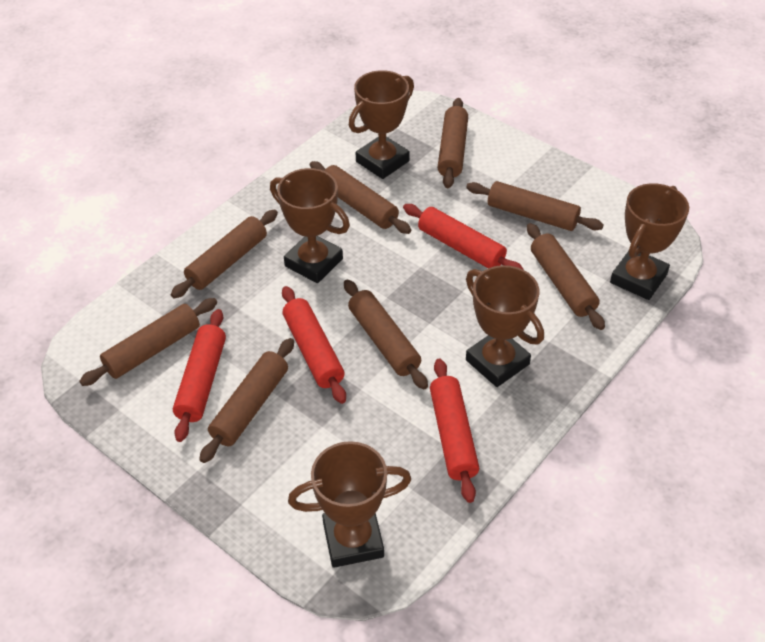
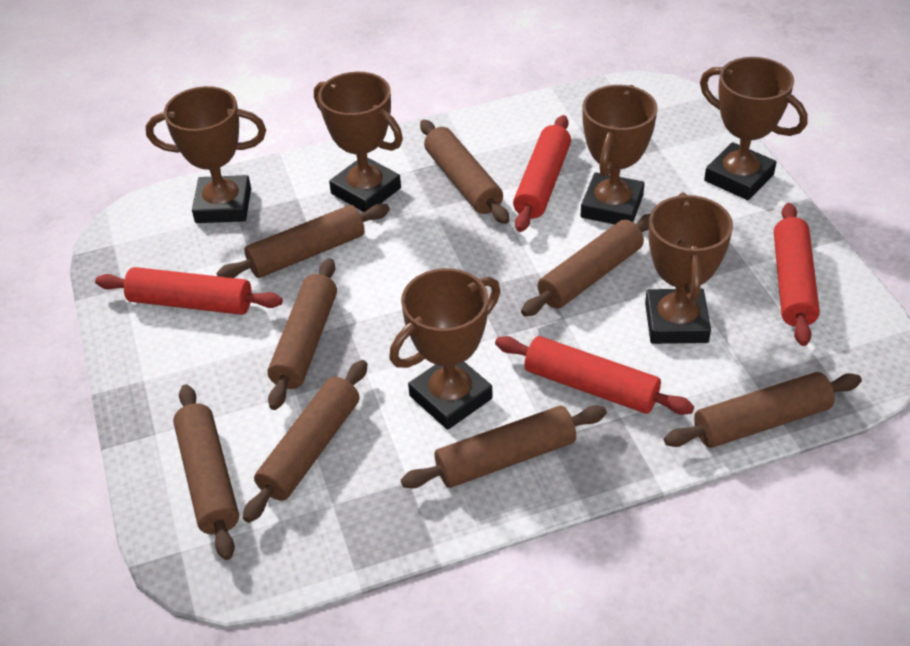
brown trophy: 5 -> 6

